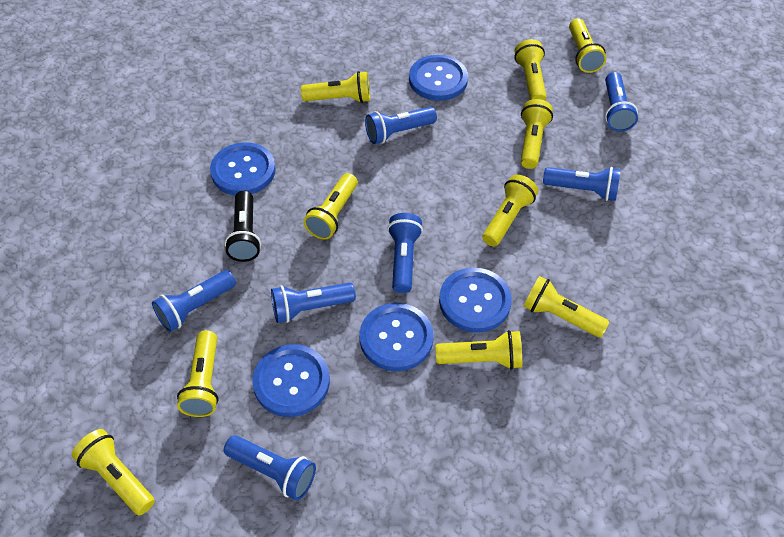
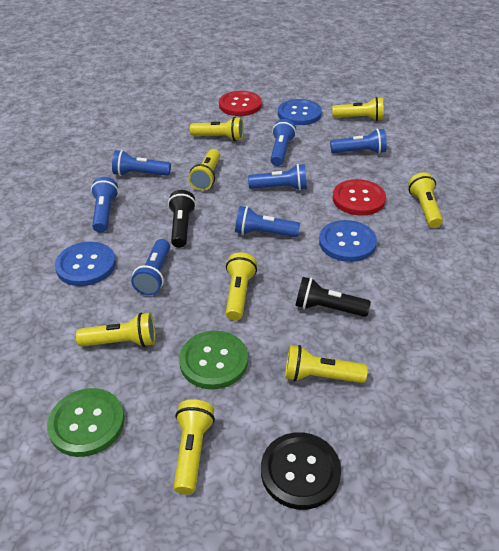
black button: 0 -> 1
black flashlight: 1 -> 2
blue button: 5 -> 3
green button: 0 -> 2
red button: 0 -> 2
yellow flashlight: 10 -> 8

